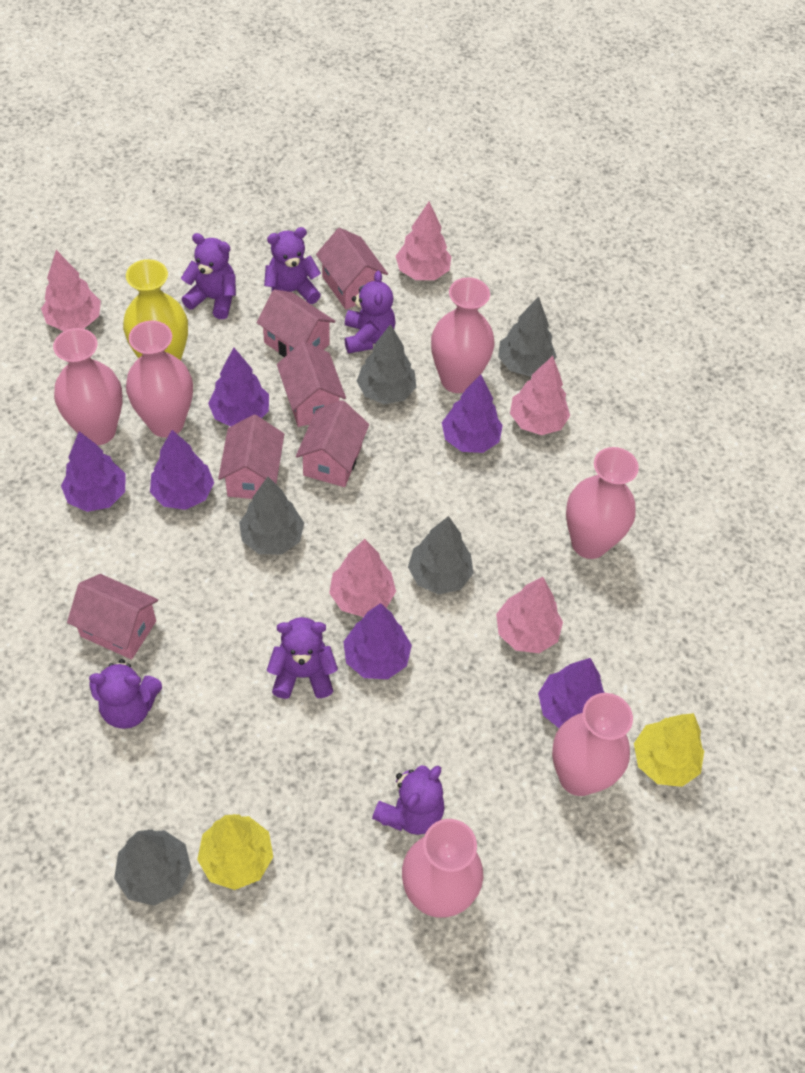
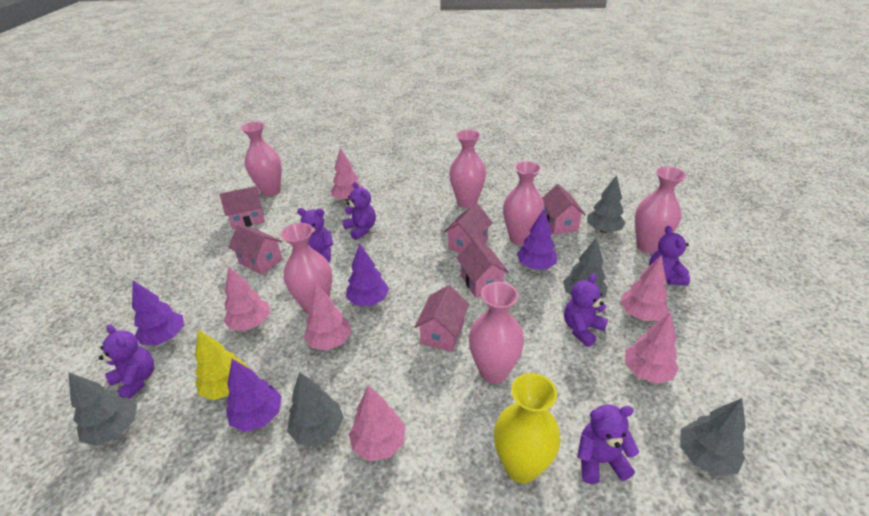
pink tree: 5 -> 6
purple tree: 6 -> 4
yellow tree: 2 -> 1

